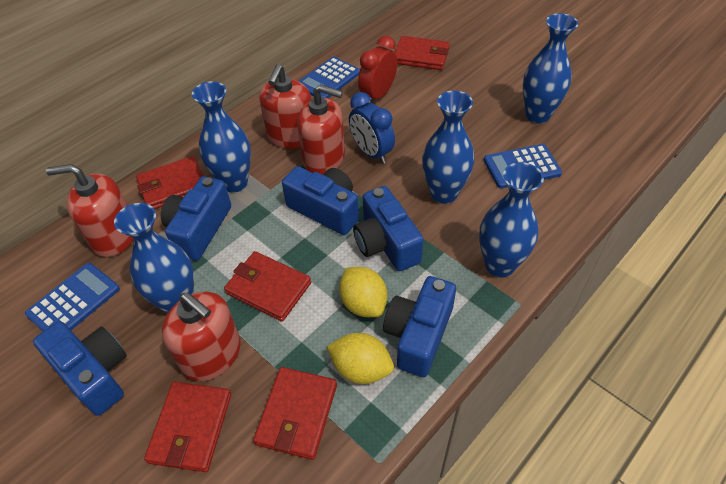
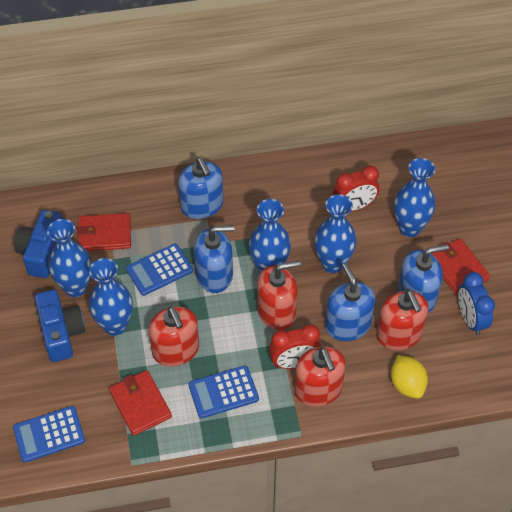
blue camera: 5 -> 2
blue soap dispenser: 0 -> 4
red clock: 1 -> 2
red wallet: 5 -> 3
yellow lemon: 2 -> 1

